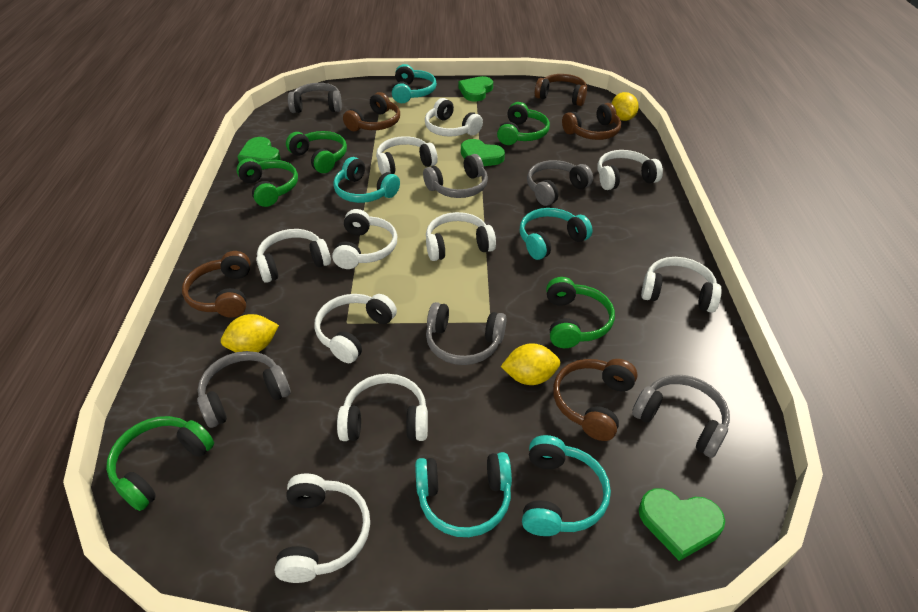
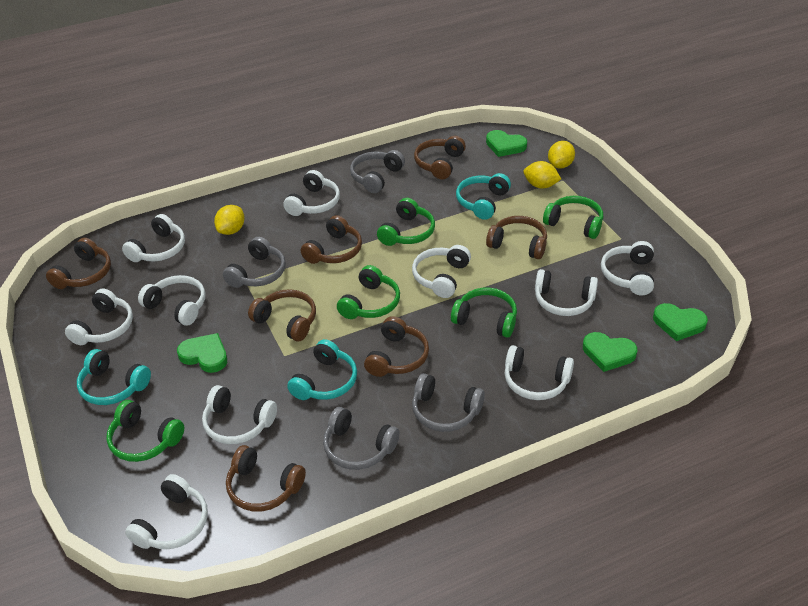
brown headphones: 5 -> 7
grey headphones: 6 -> 4
turquoise headphones: 5 -> 3

